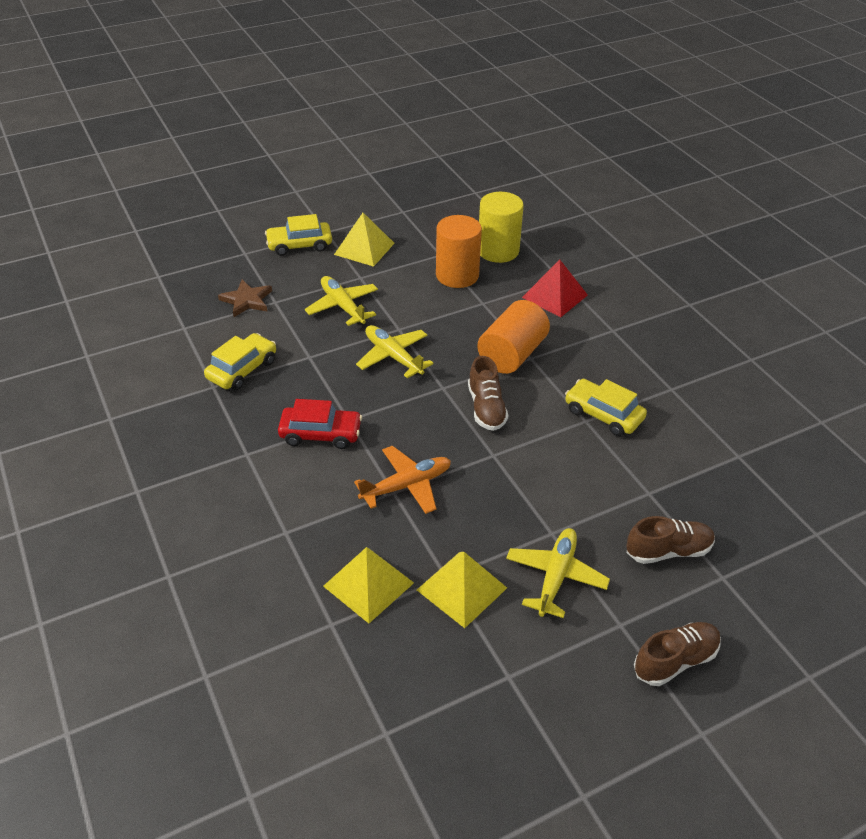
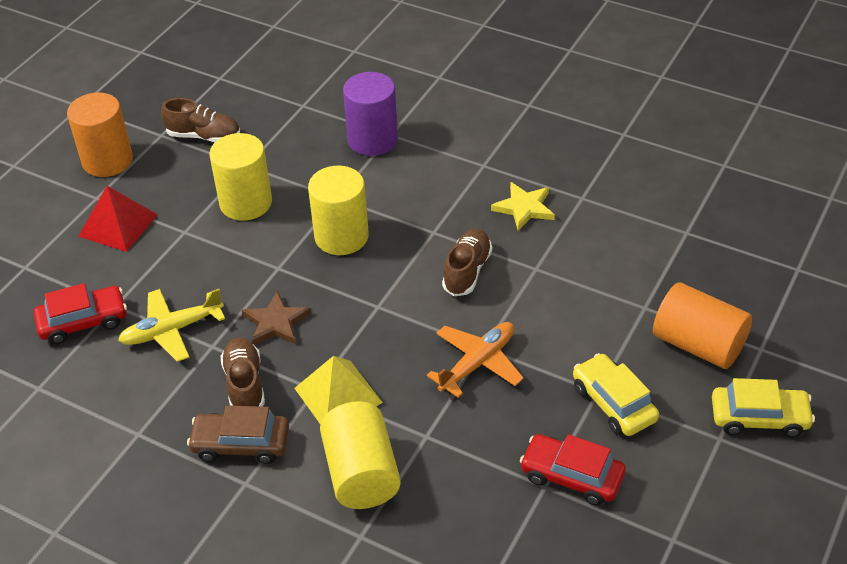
brown car: 0 -> 1
purple cylinder: 0 -> 1
red car: 1 -> 2
yellow car: 3 -> 2
yellow cylinder: 1 -> 3
yellow plane: 3 -> 1
yellow pyramid: 3 -> 1
yellow star: 0 -> 1

